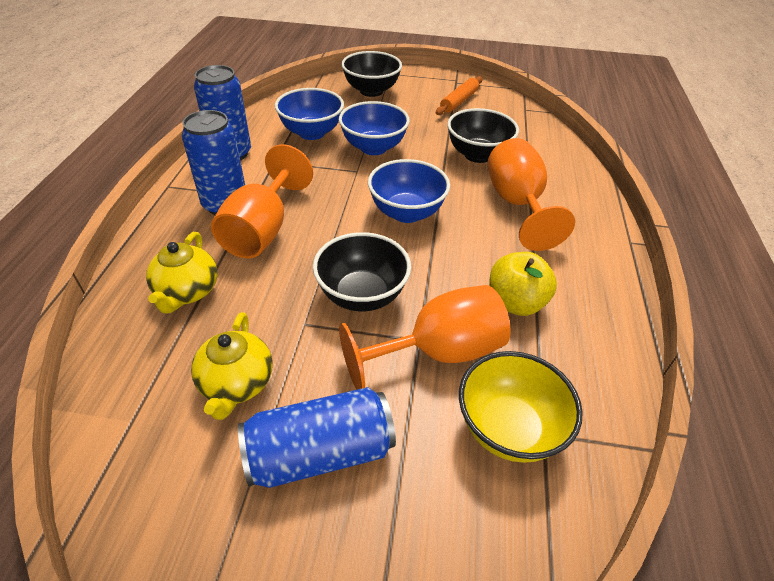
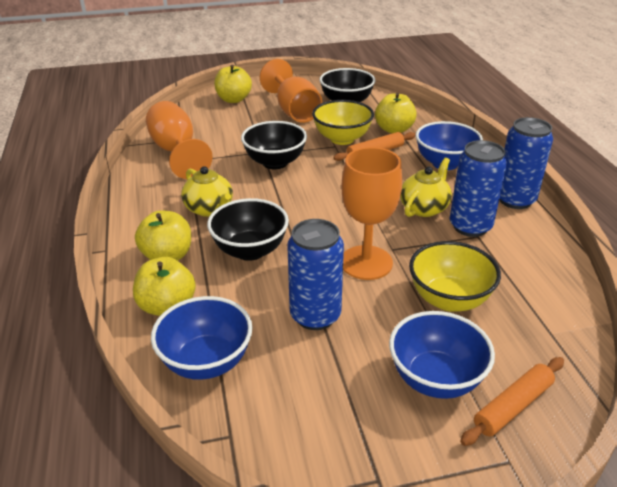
orange rolling pin: 1 -> 2
yellow apple: 1 -> 4
yellow bowl: 1 -> 2

